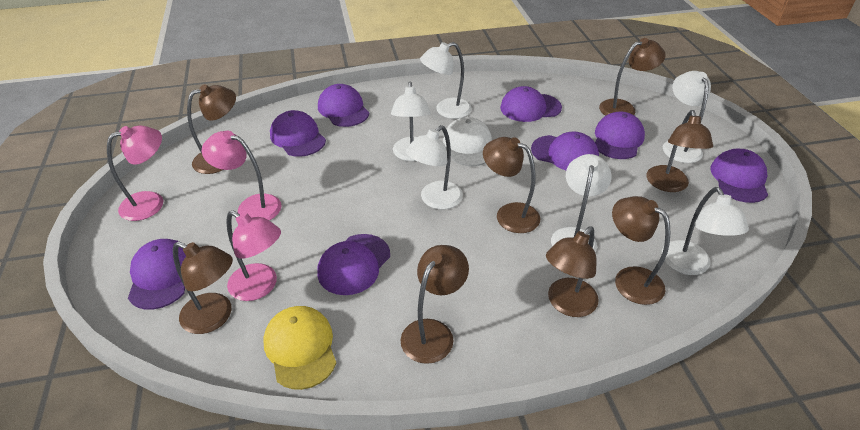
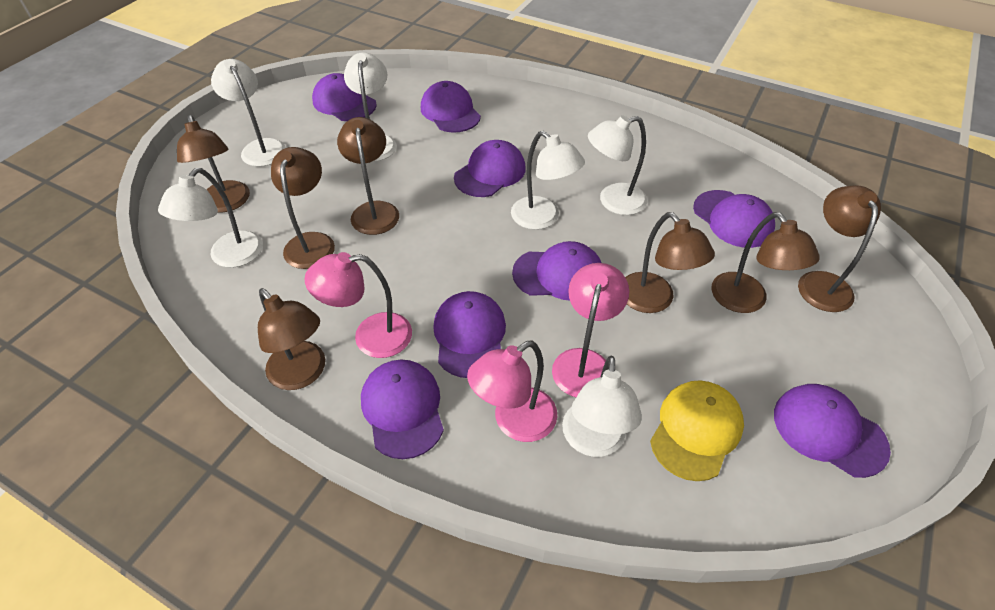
brown lamp: 8 -> 7
white cap: 1 -> 0

